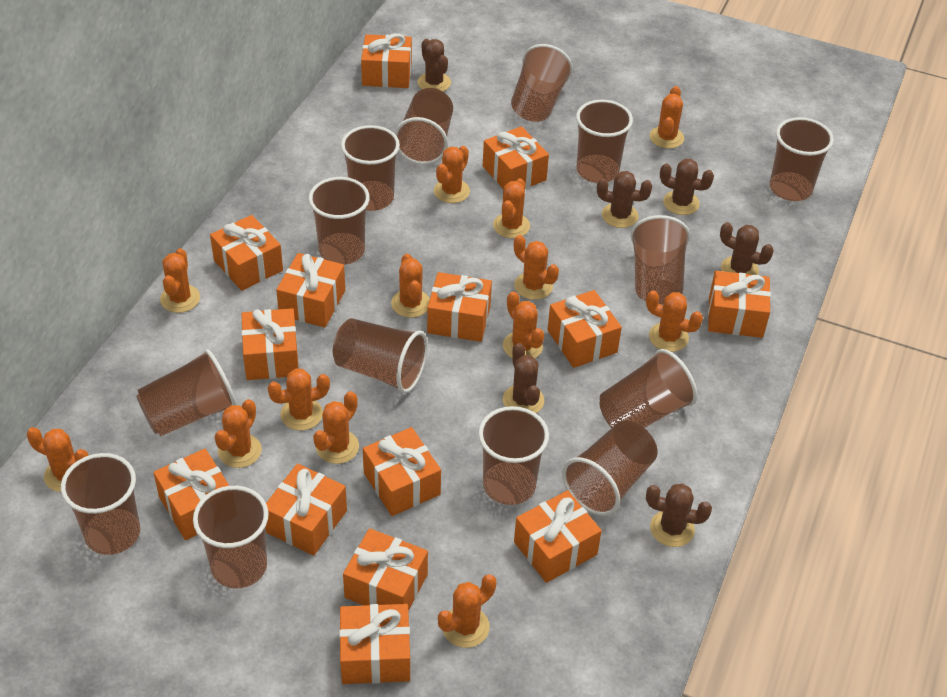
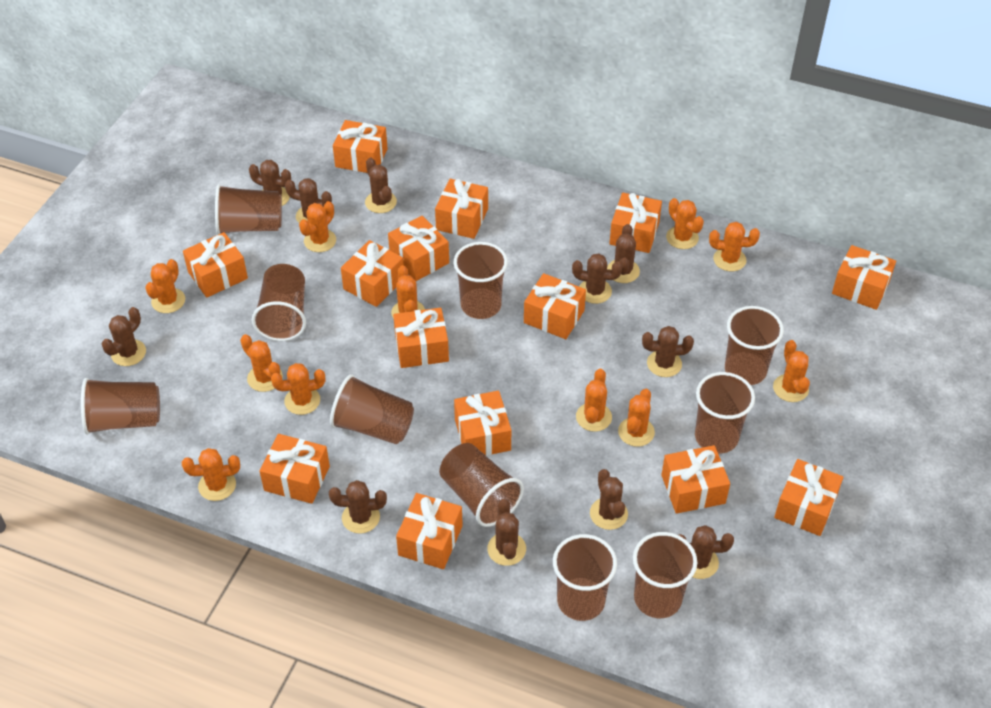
brown cactus: 6 -> 11
brown cup: 14 -> 10
orange cactus: 13 -> 11

